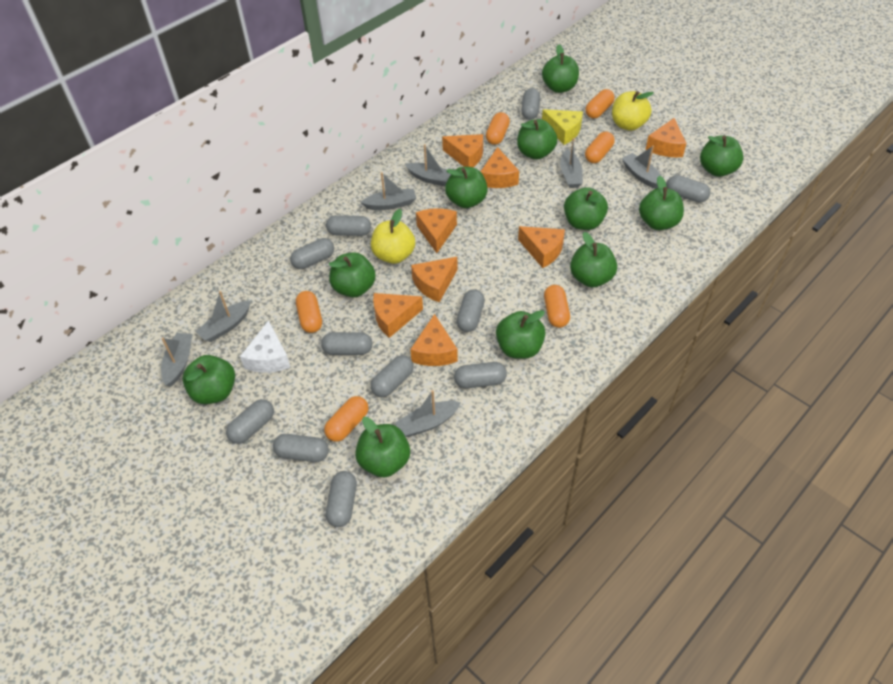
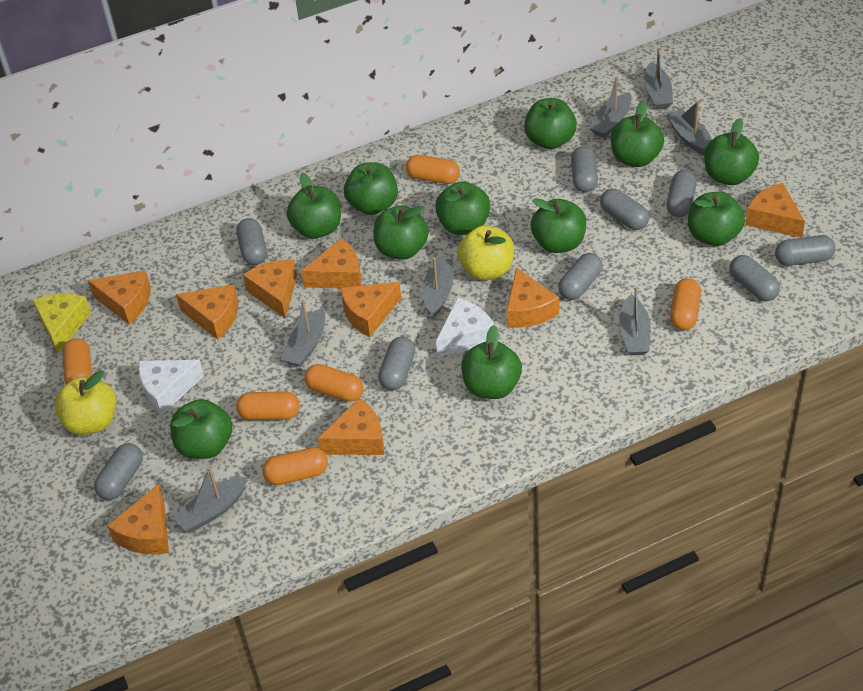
grey capsule: 11 -> 9
orange cheese: 8 -> 9
white cheese: 1 -> 2

